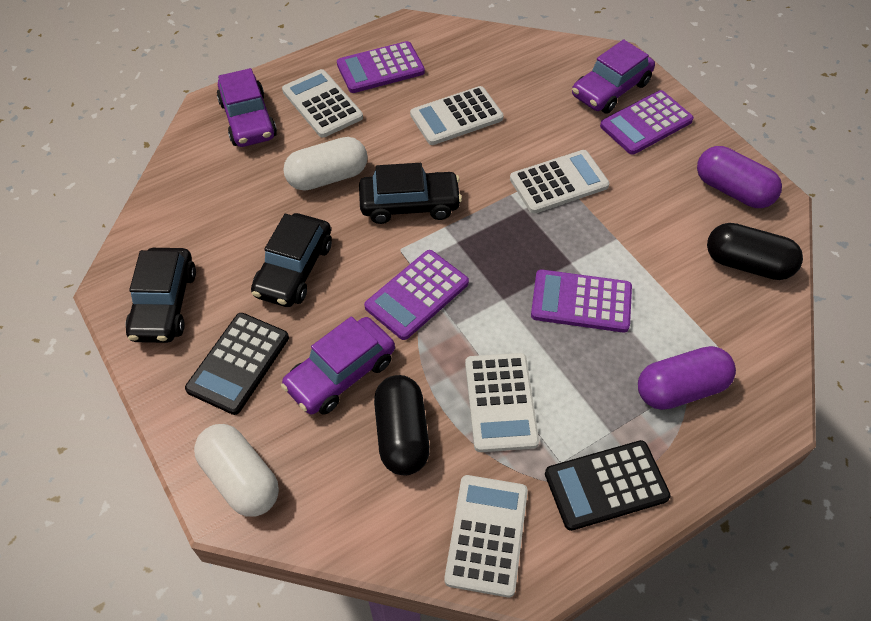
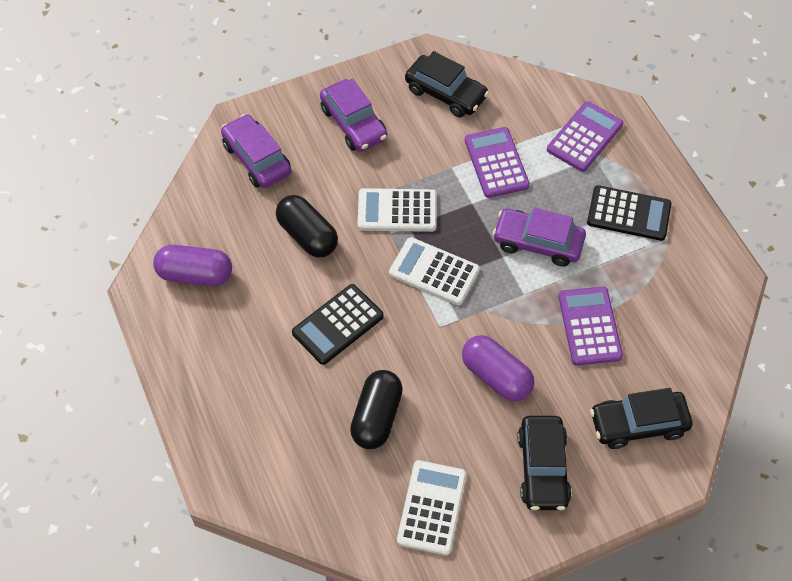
purple calculator: 4 -> 3
white calculator: 5 -> 3
white capsule: 2 -> 0

